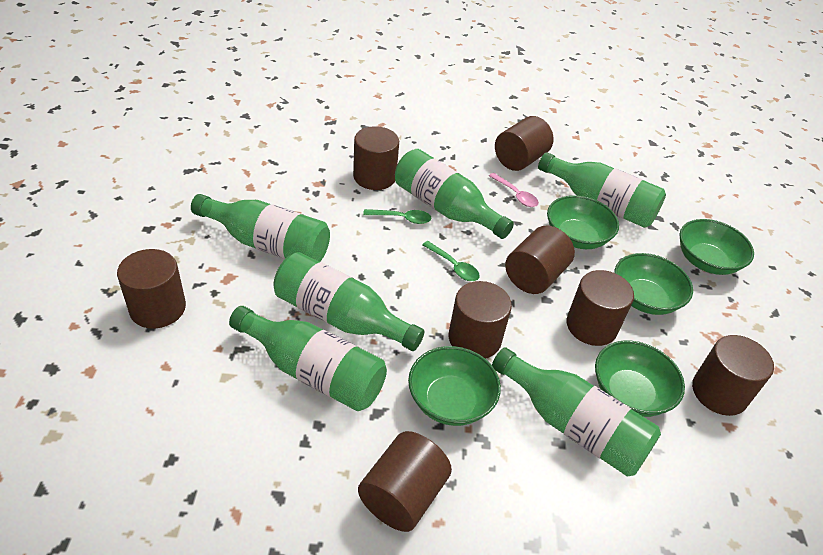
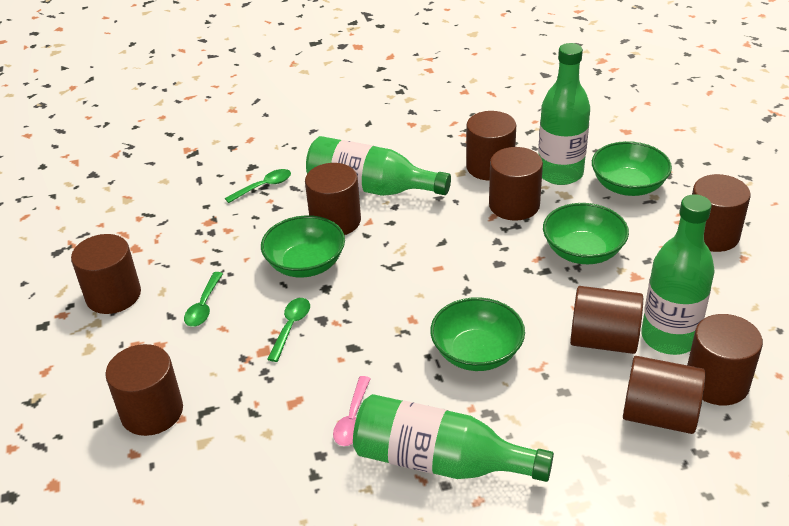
brown cylinder: 8 -> 9
green bottle: 6 -> 4
green bowl: 5 -> 4
green spoon: 2 -> 3

